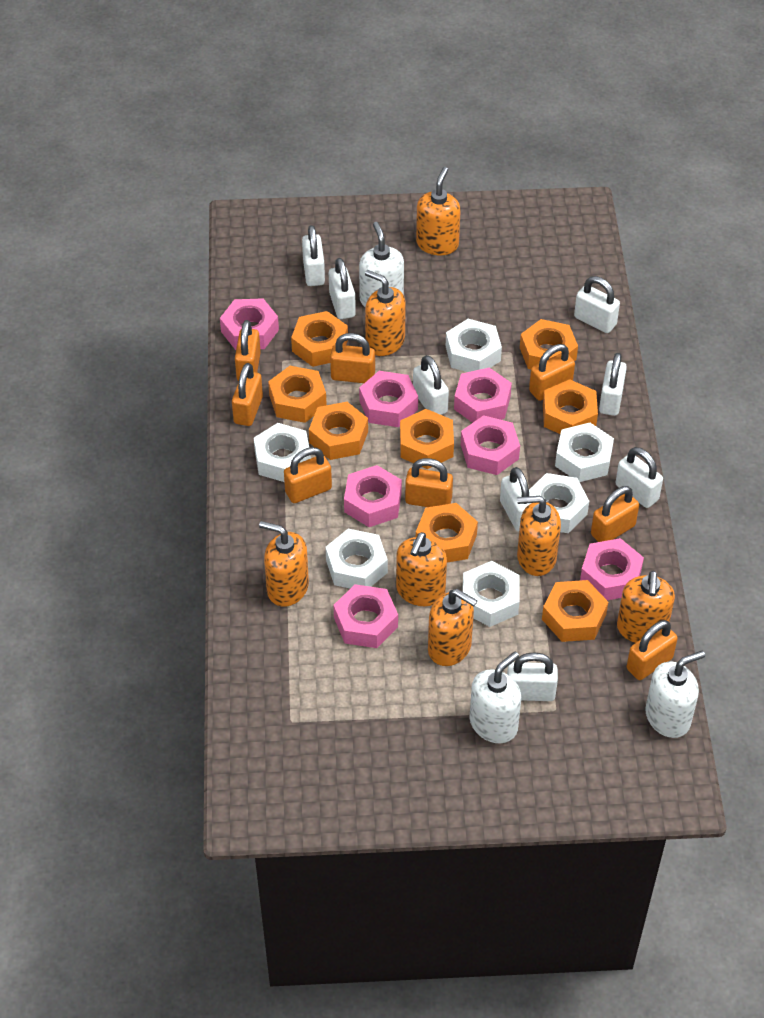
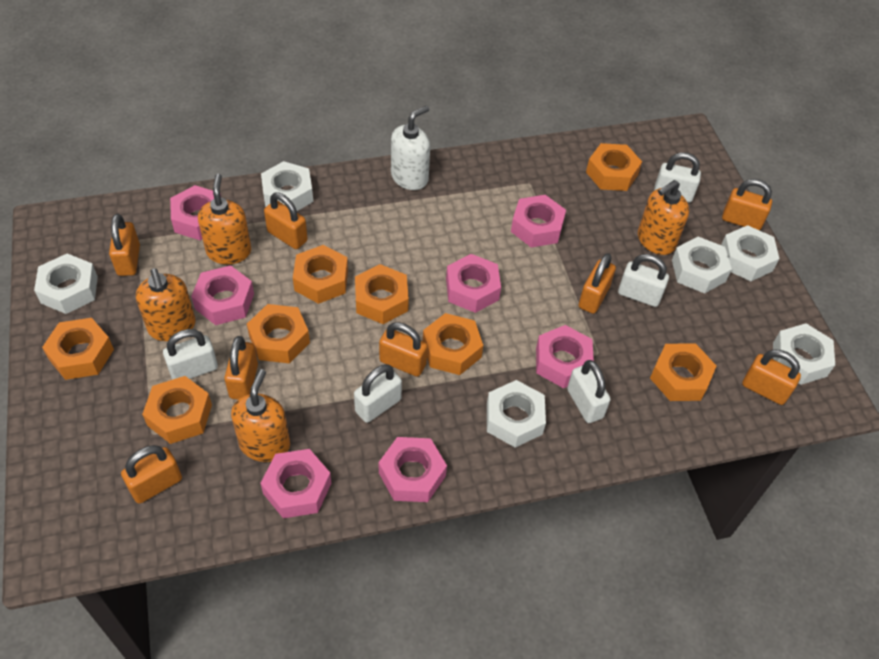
orange soap dispenser: 7 -> 4
white padlock: 8 -> 5
white soap dispenser: 3 -> 1

